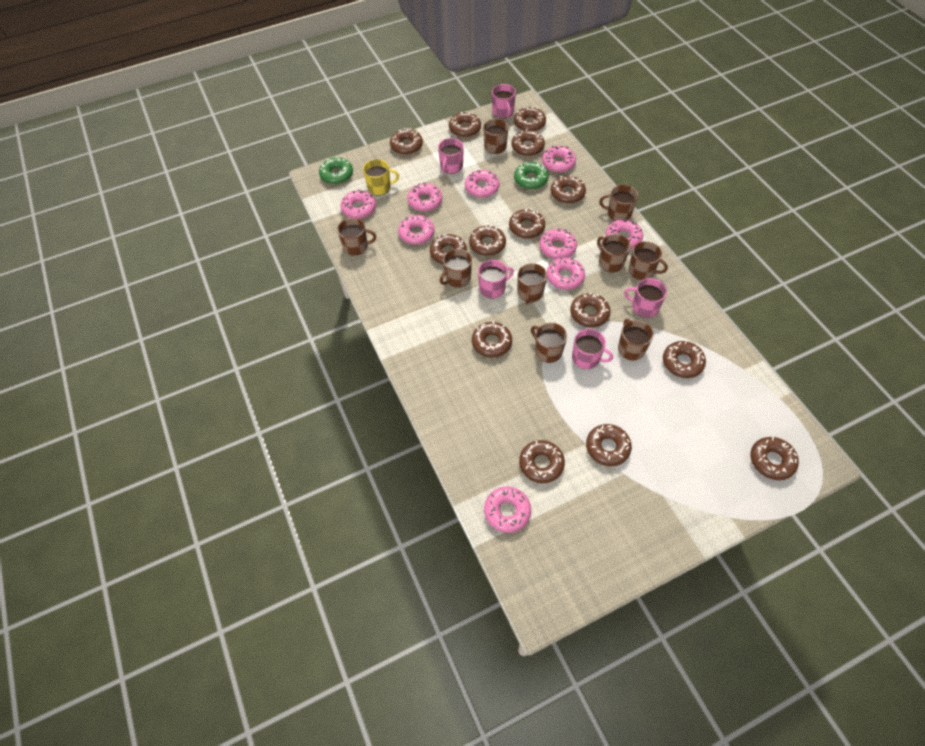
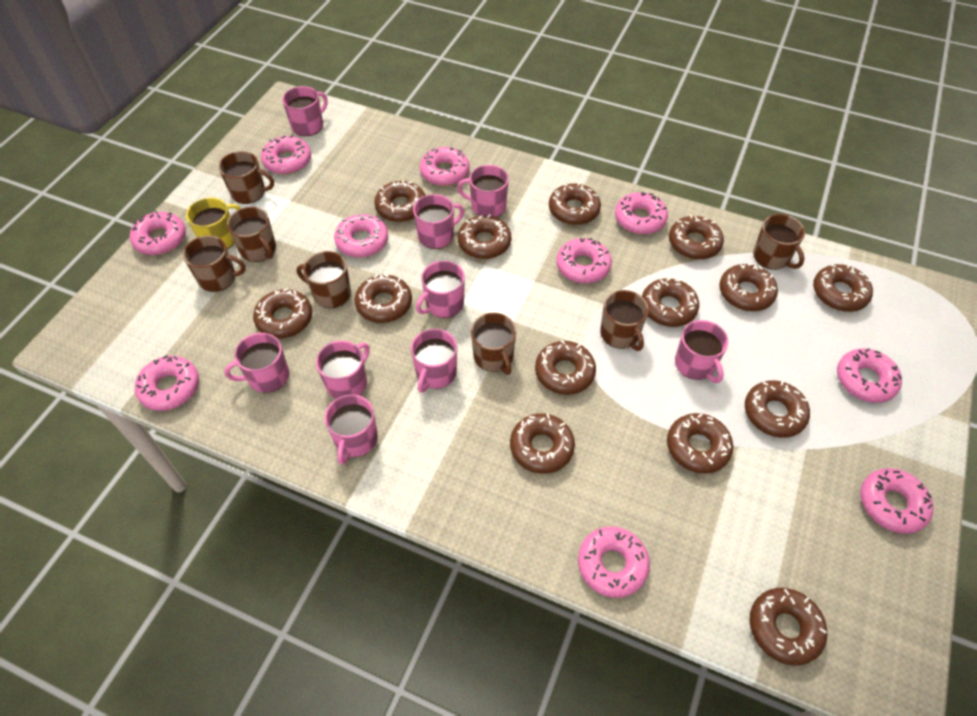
brown mug: 9 -> 7
green donut: 2 -> 0
pink donut: 9 -> 10
pink mug: 5 -> 9

